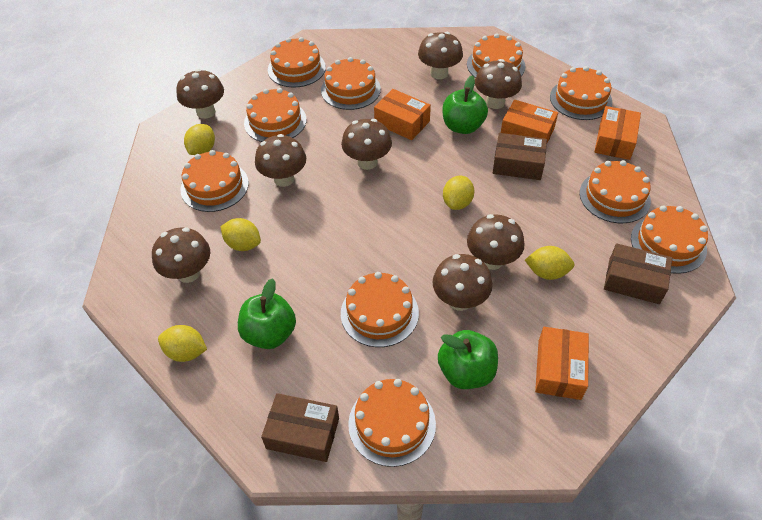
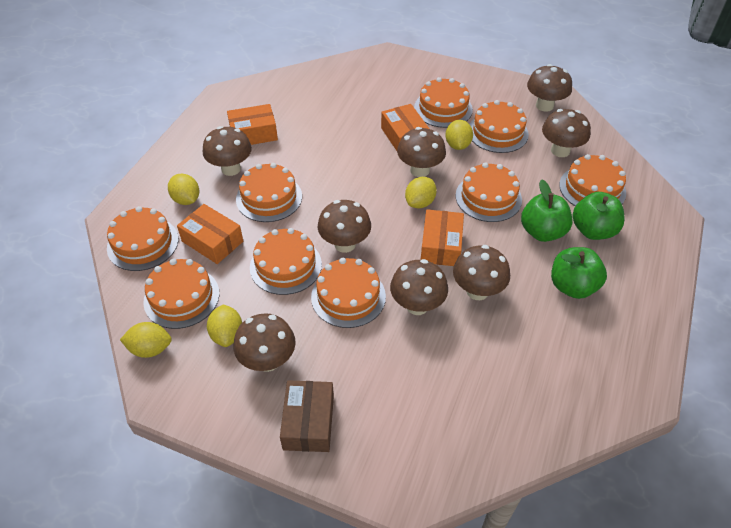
brown box: 3 -> 1
orange cake: 10 -> 9

